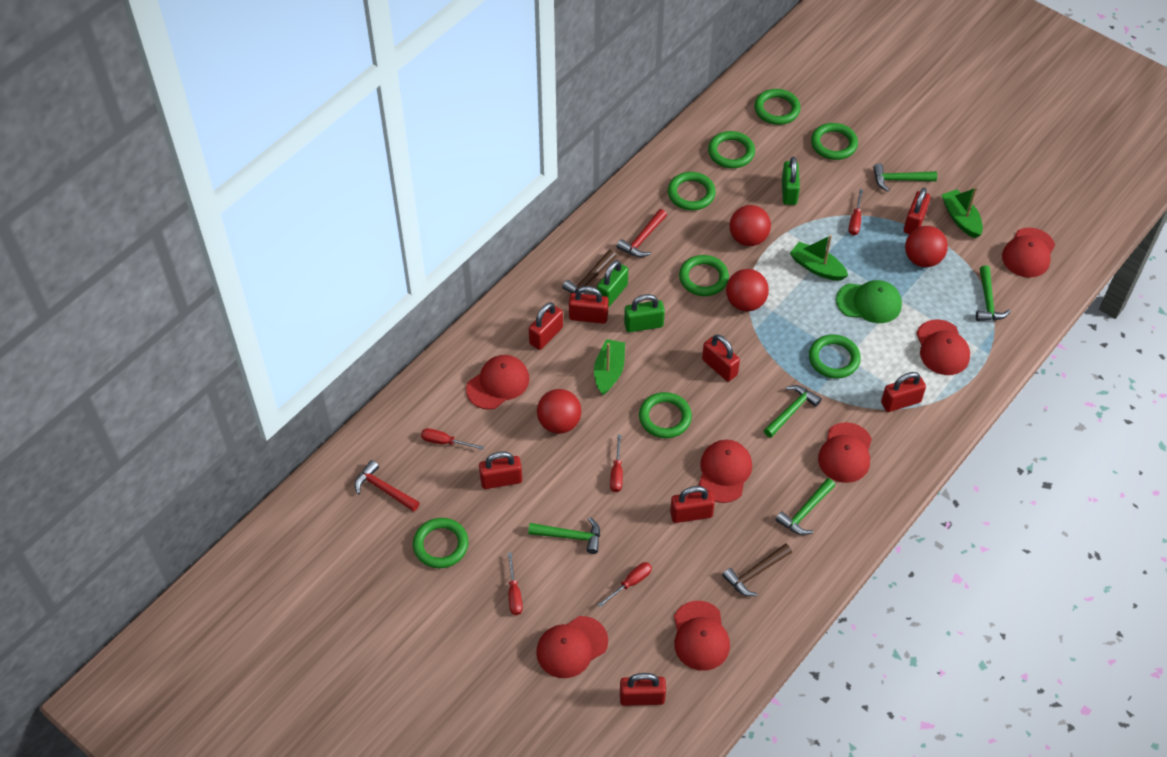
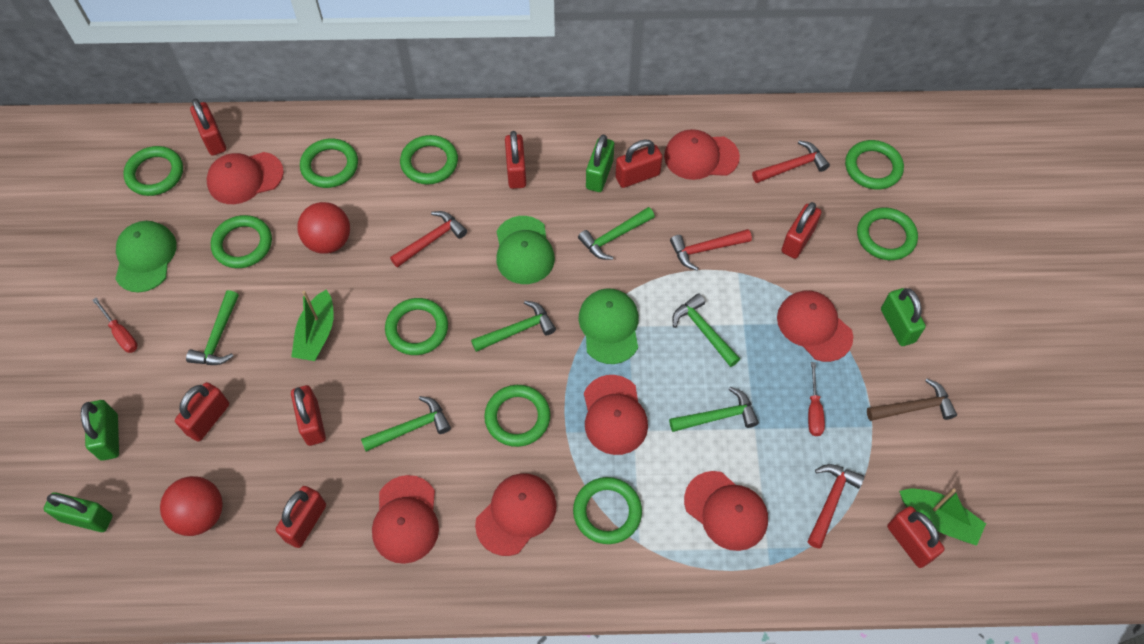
brown hammer: 2 -> 1
green boat: 3 -> 2
green cap: 1 -> 3
green hammer: 5 -> 6
green padlock: 3 -> 4
green ring: 8 -> 9
red ball: 4 -> 2
red hammer: 2 -> 4
red screwdriver: 5 -> 2

